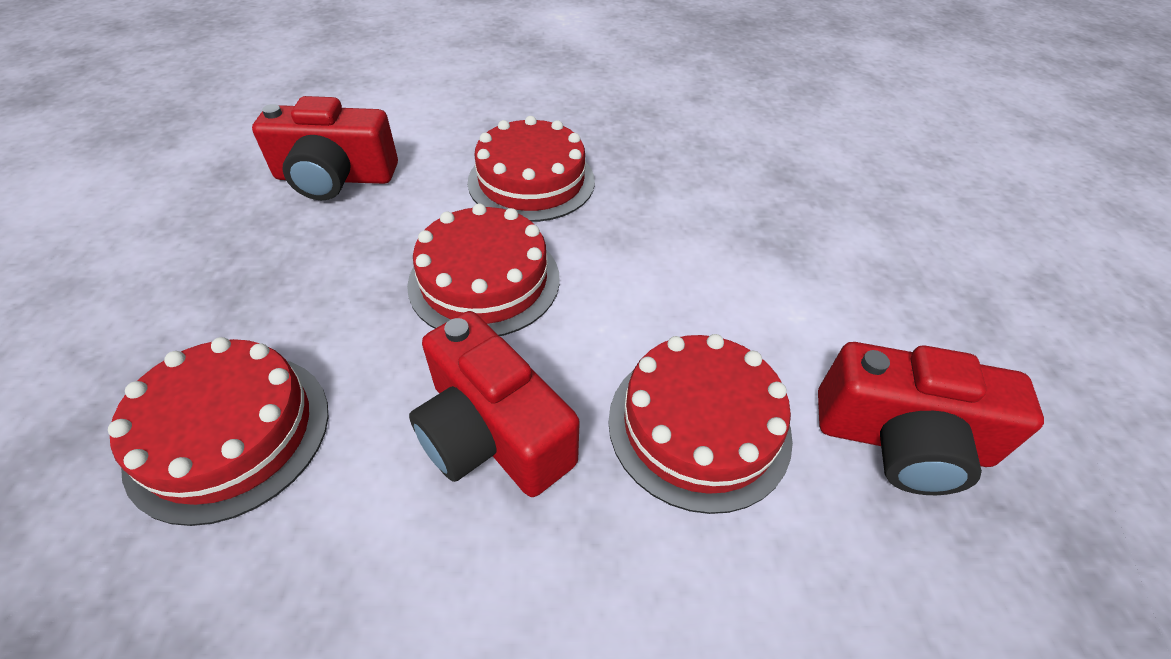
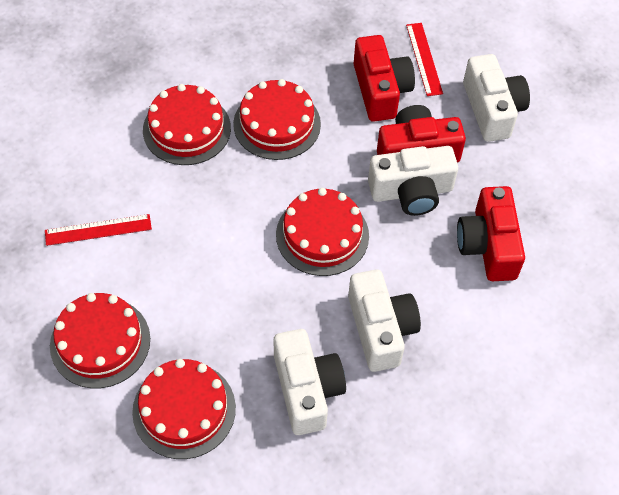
red cake: 4 -> 5
red ruler: 0 -> 2
white camera: 0 -> 4

